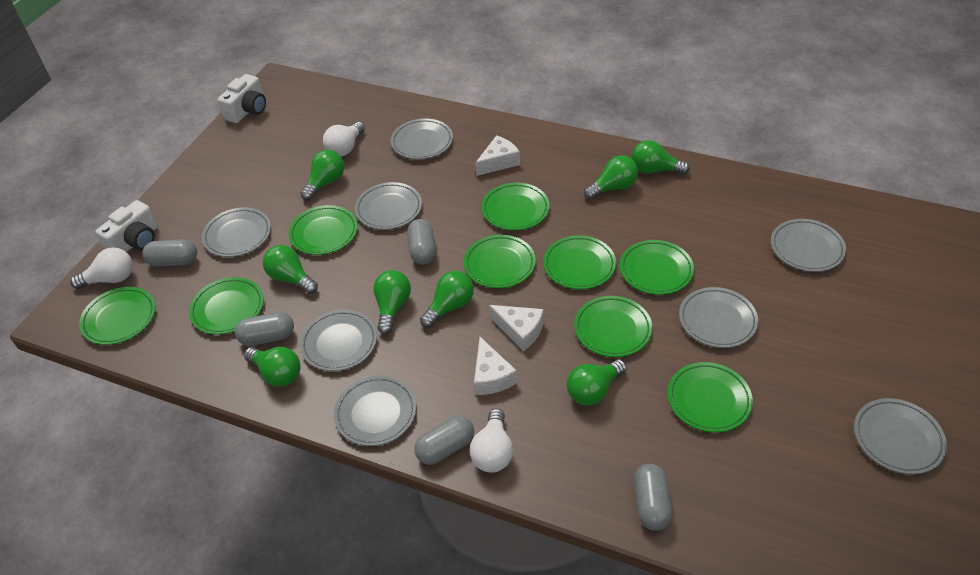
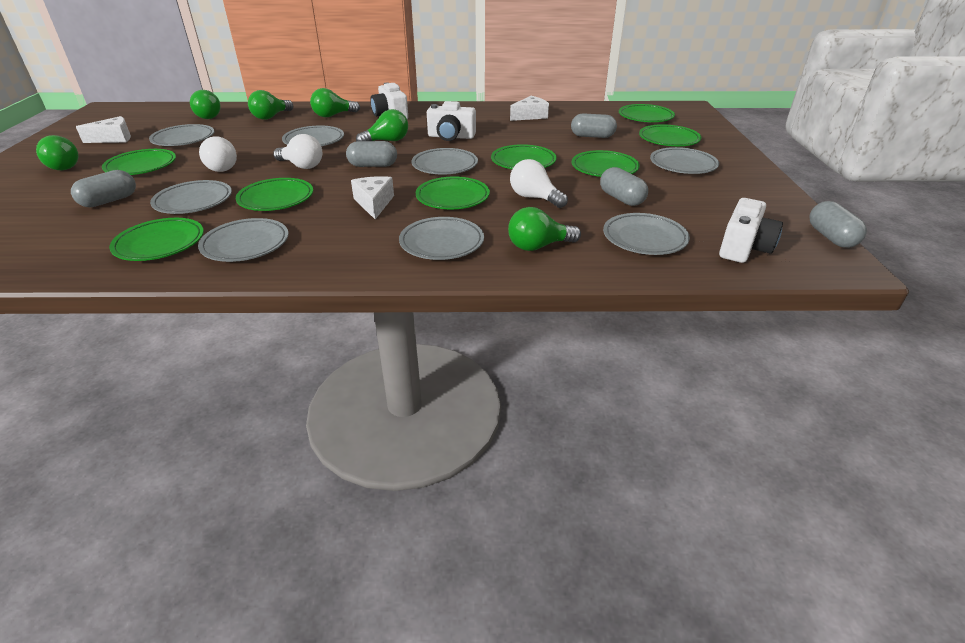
green light bulb: 8 -> 6
green plate: 9 -> 8
white camera: 2 -> 3

